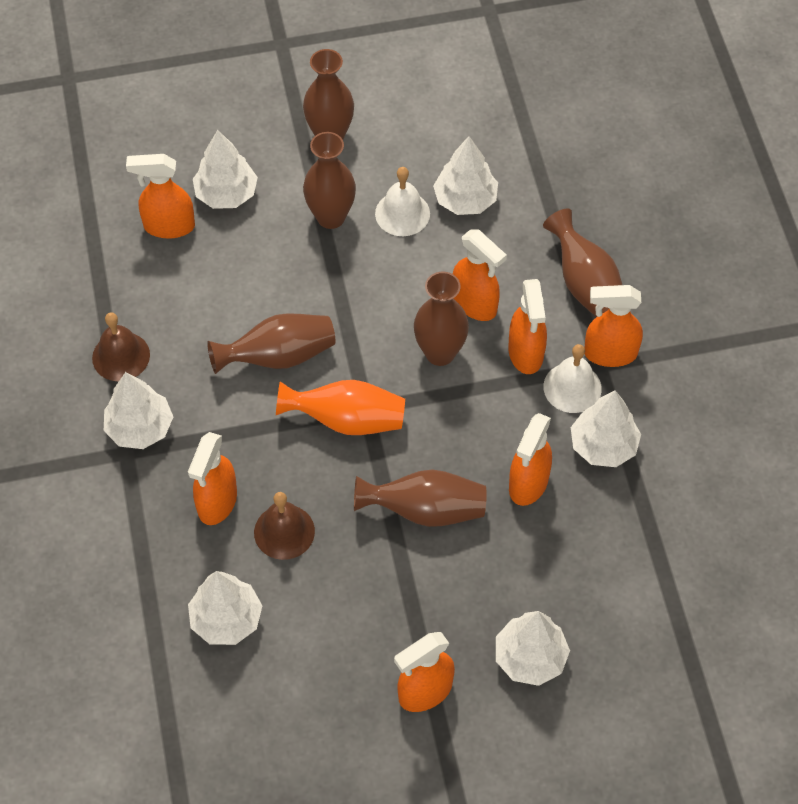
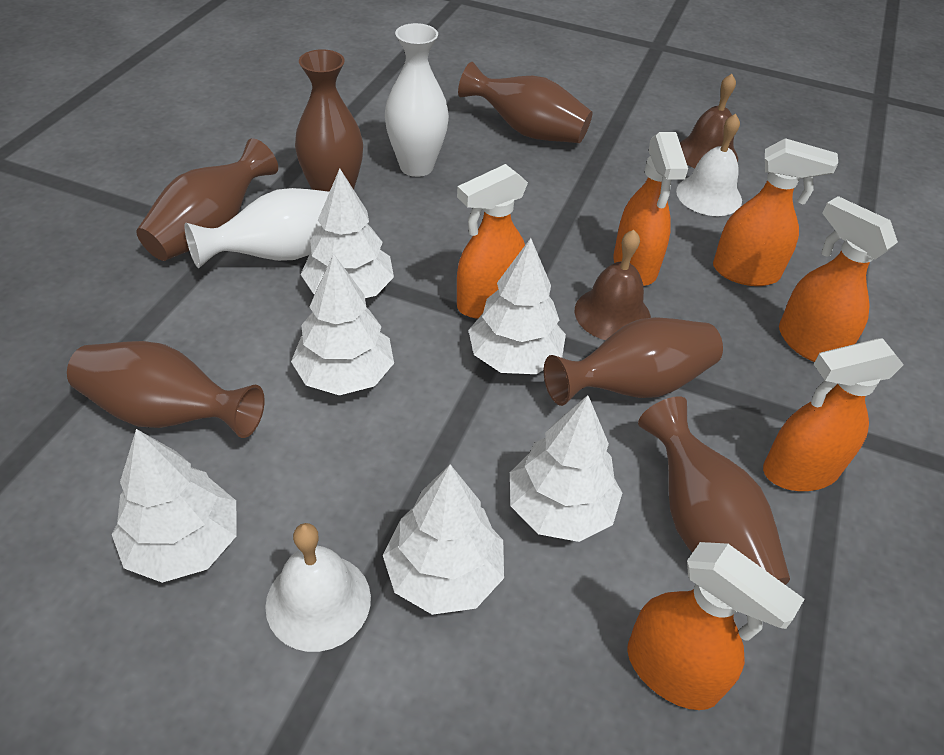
orange spray bottle: 7 -> 6
orange vase: 1 -> 0
white vase: 0 -> 2

